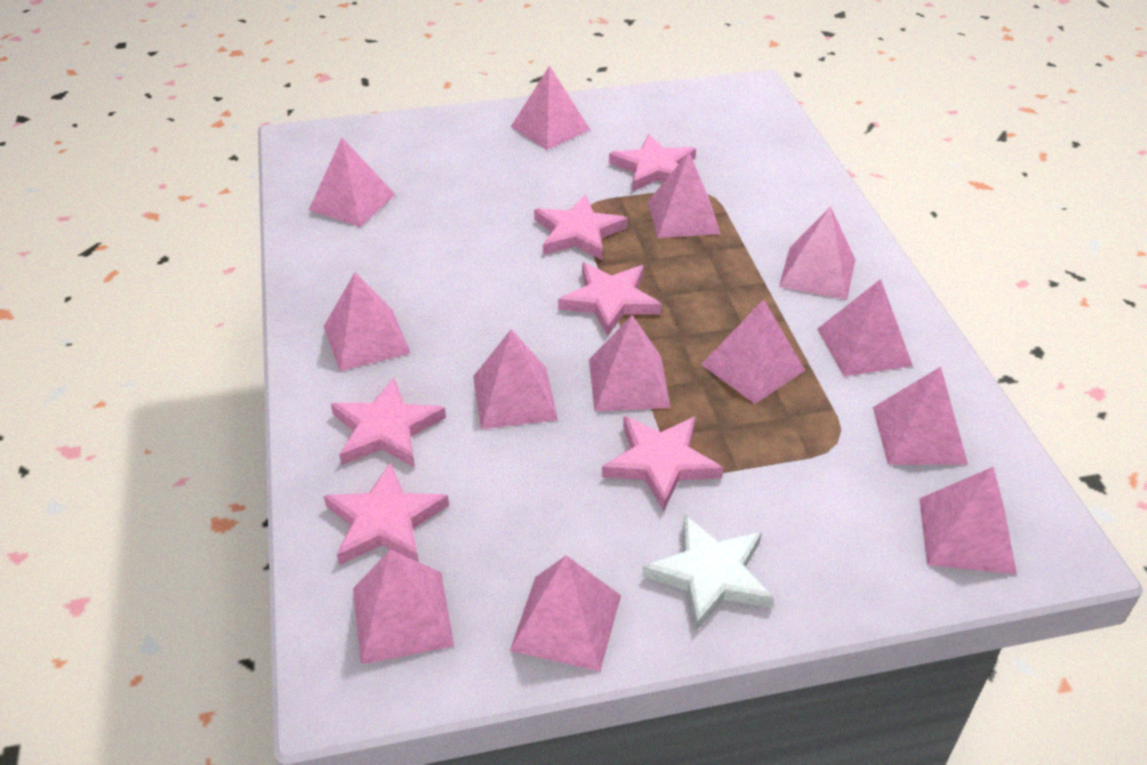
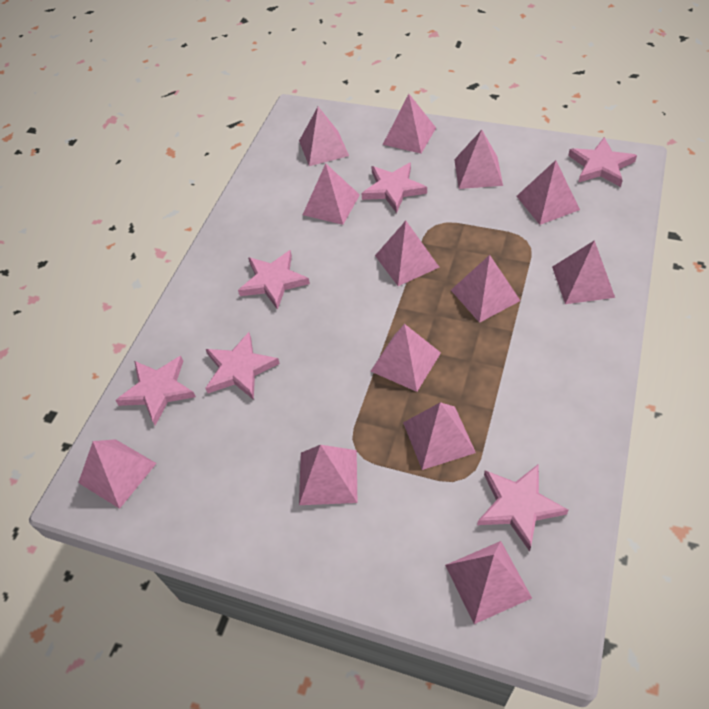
white star: 1 -> 0

